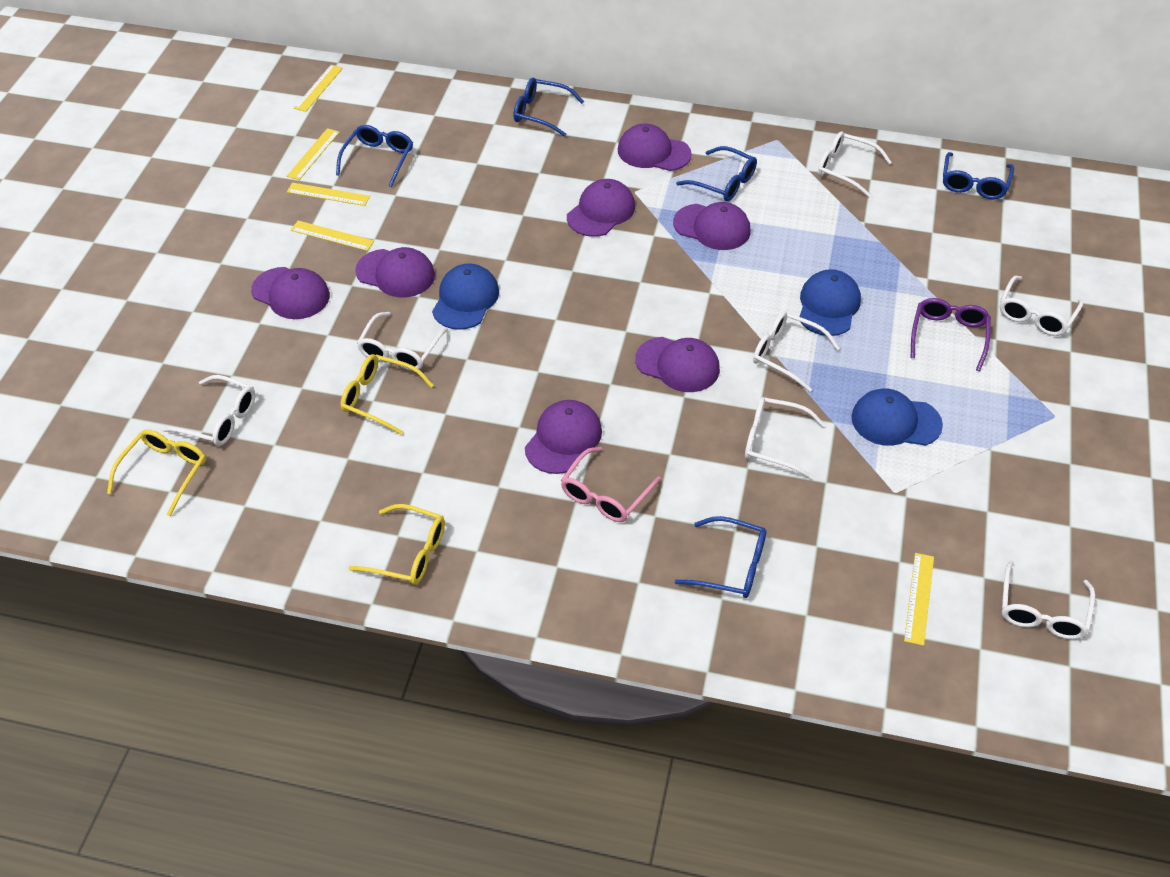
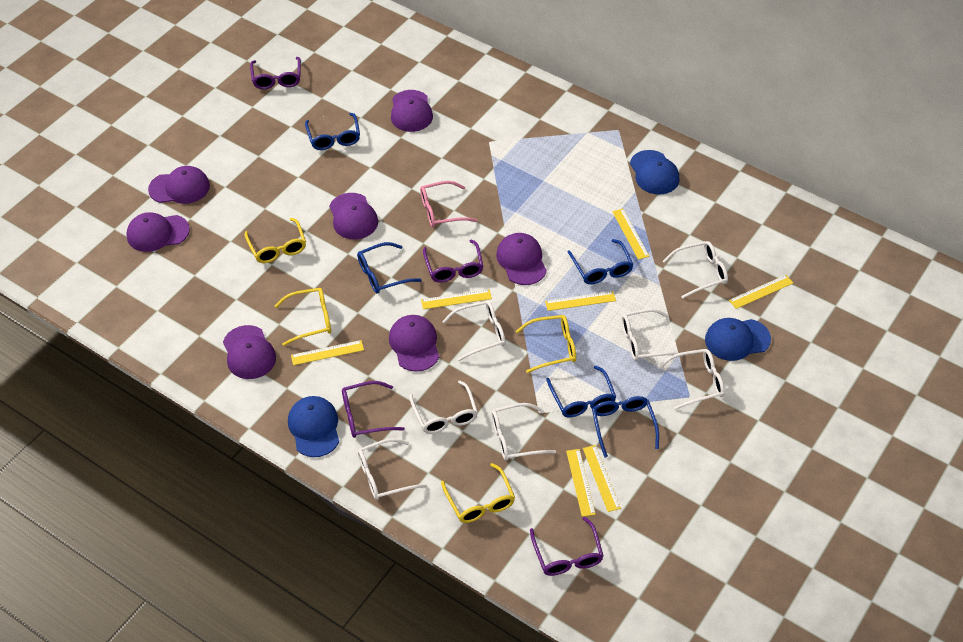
purple glasses: 1 -> 4
yellow glasses: 3 -> 4
yellow ruler: 5 -> 7

